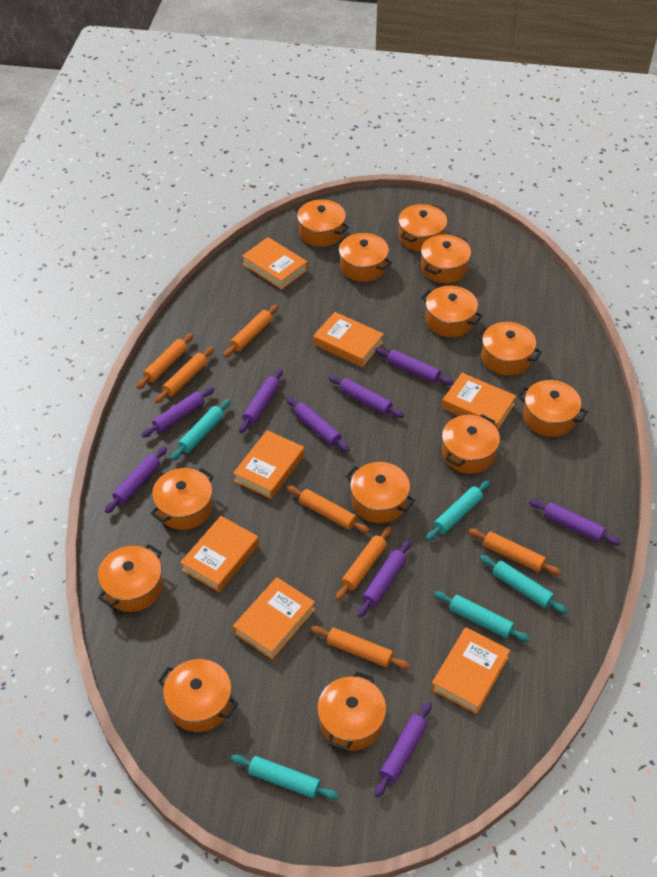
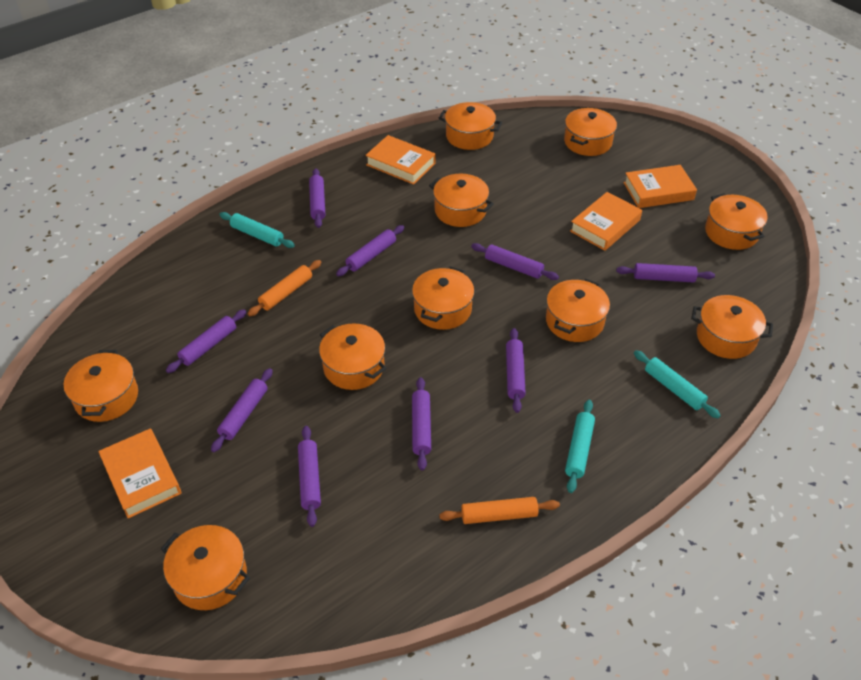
orange book: 7 -> 4
orange pot: 13 -> 10
orange rolling pin: 7 -> 2
turquoise rolling pin: 5 -> 3

